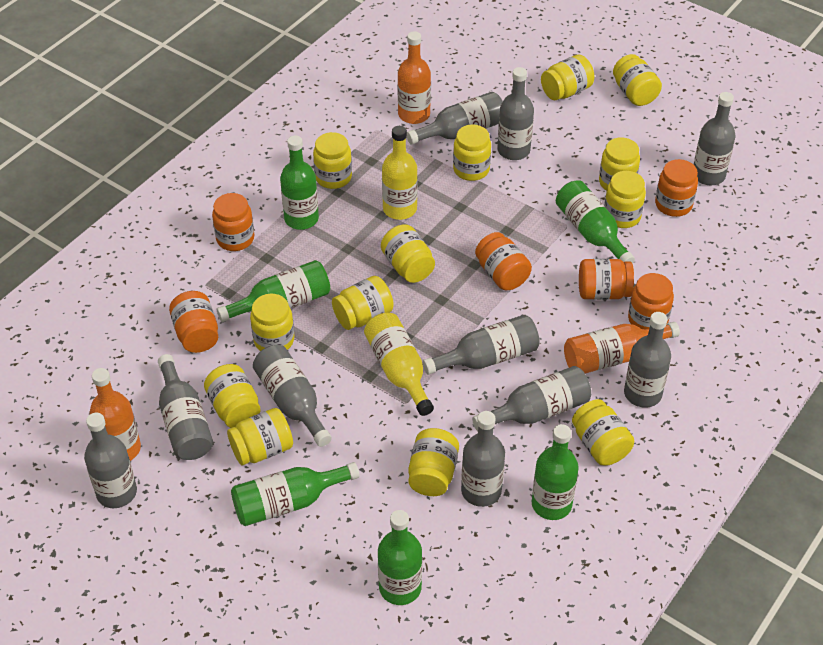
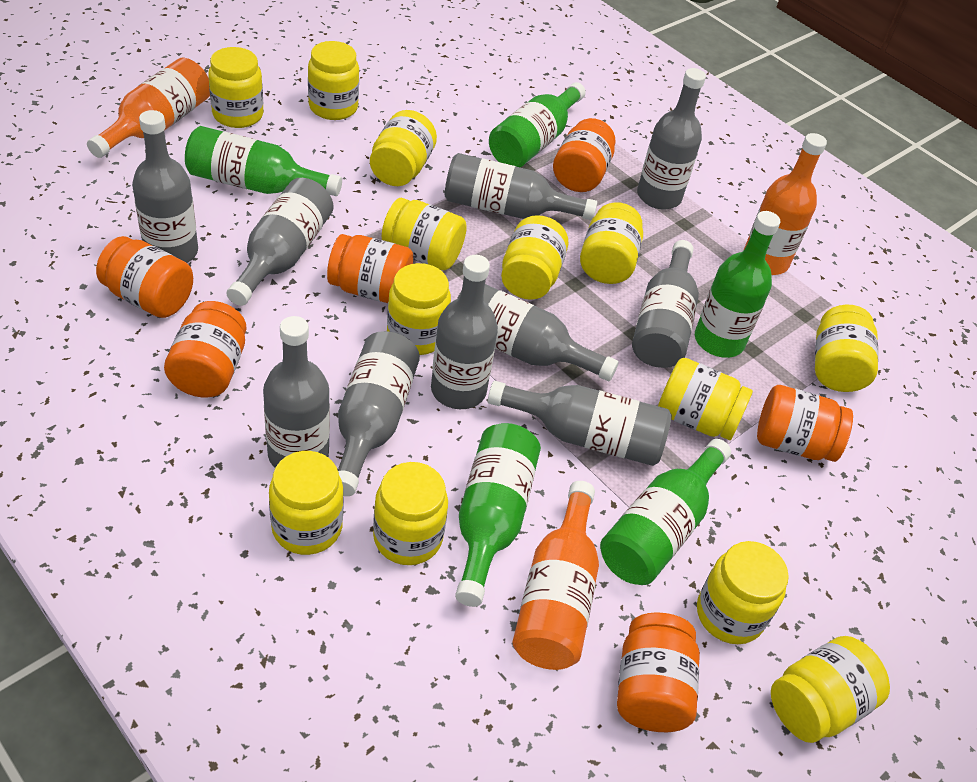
green bottle: 6 -> 5
yellow bottle: 2 -> 0

